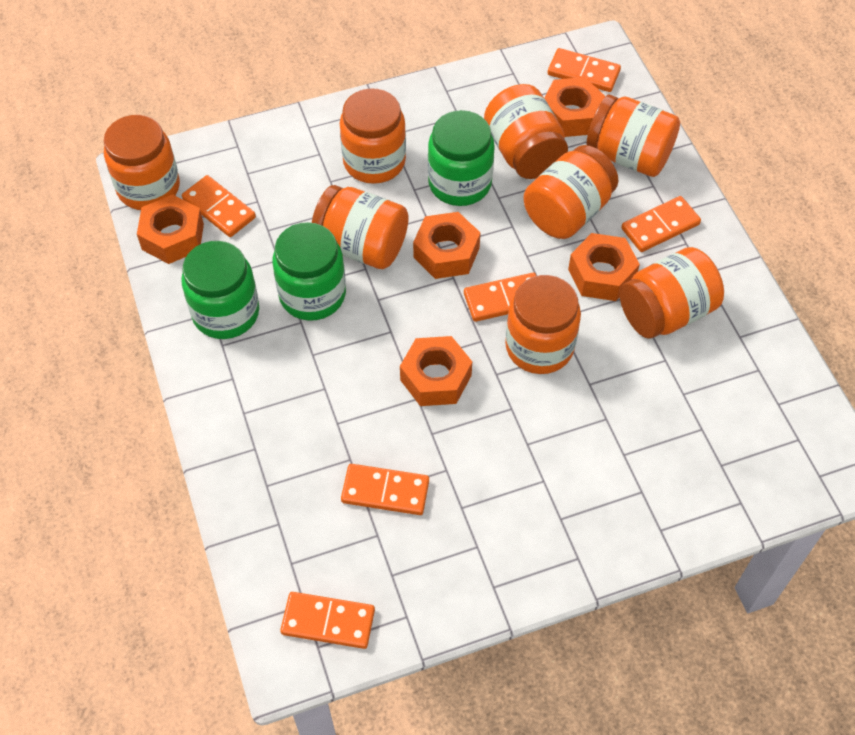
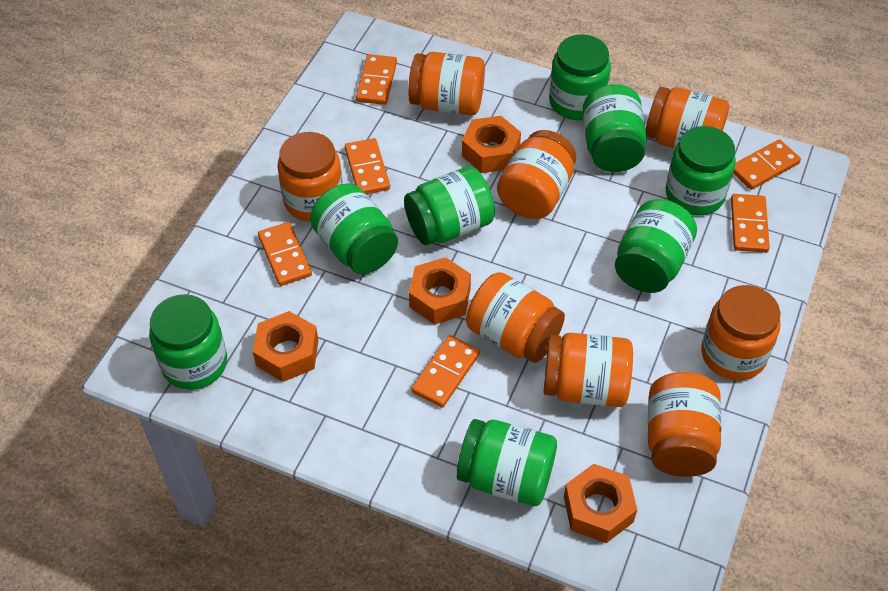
green jar: 3 -> 8
orange nut: 5 -> 4

